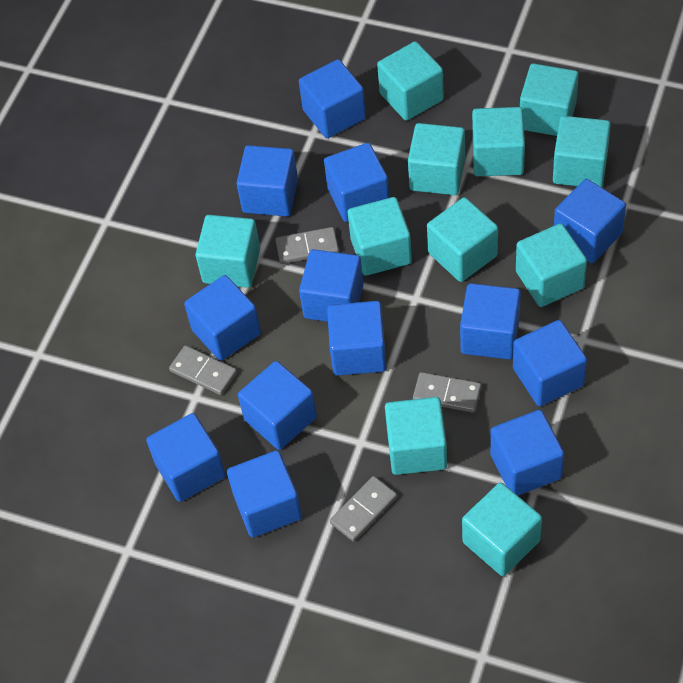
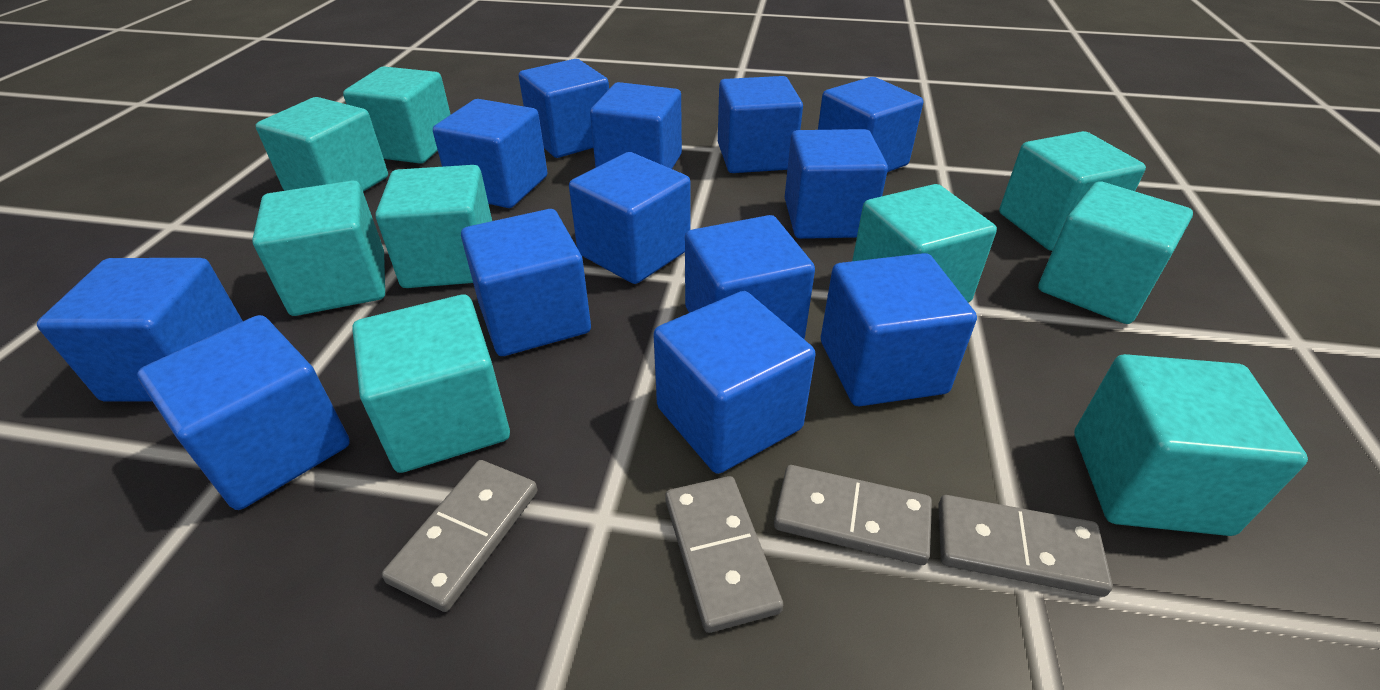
turquoise cube: 11 -> 9

